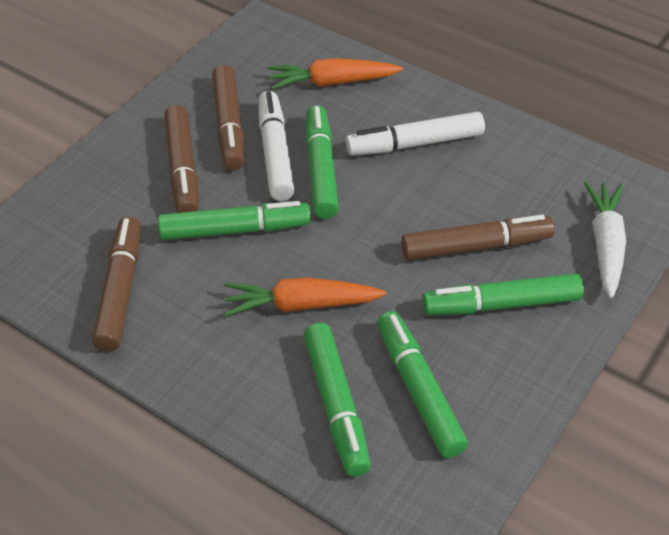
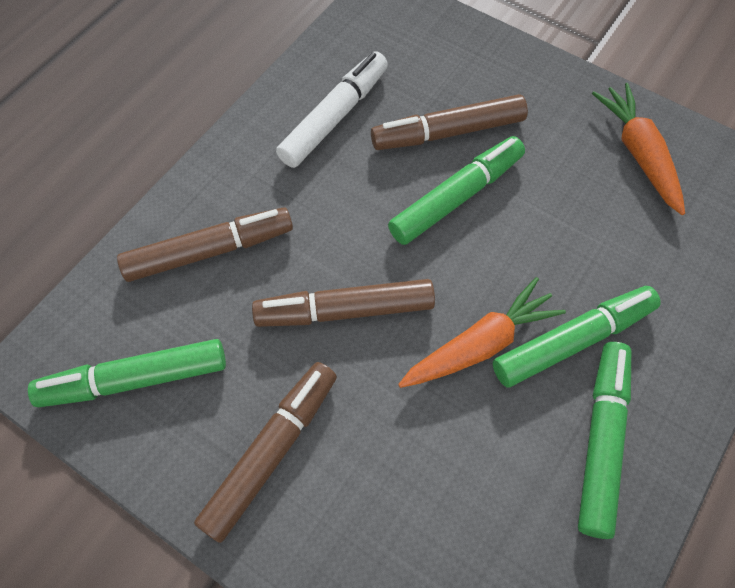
green marker: 5 -> 4
white carrot: 1 -> 0
white marker: 2 -> 1

